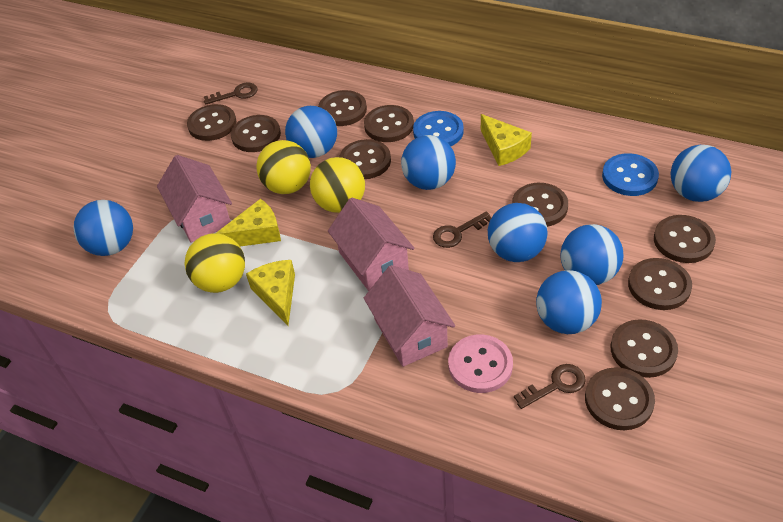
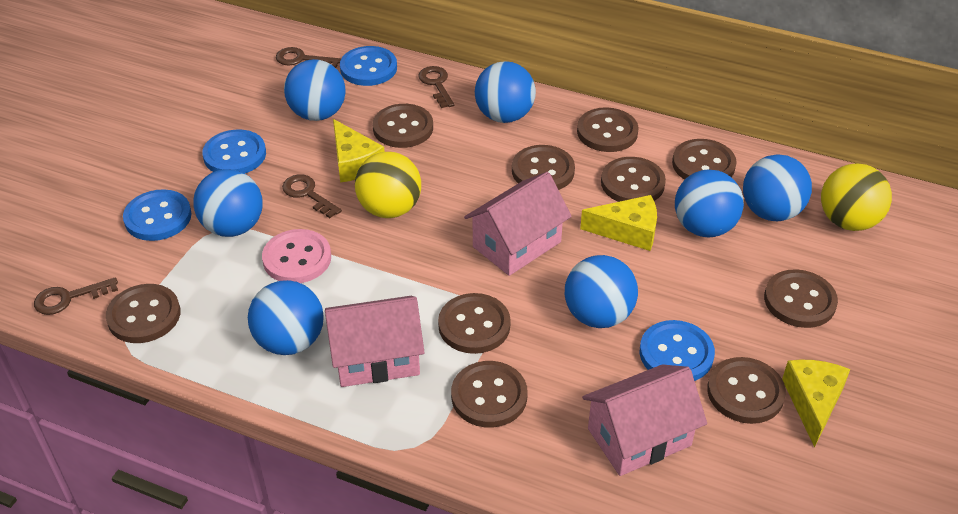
blue button: 2 -> 4
brown key: 3 -> 4
yellow ball: 3 -> 2

